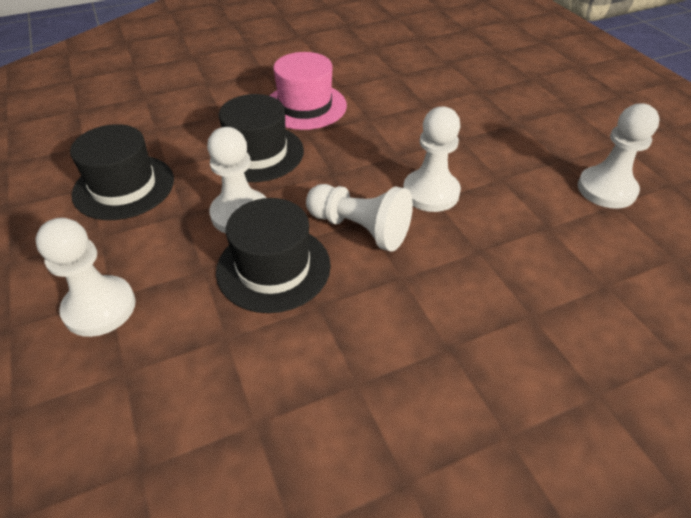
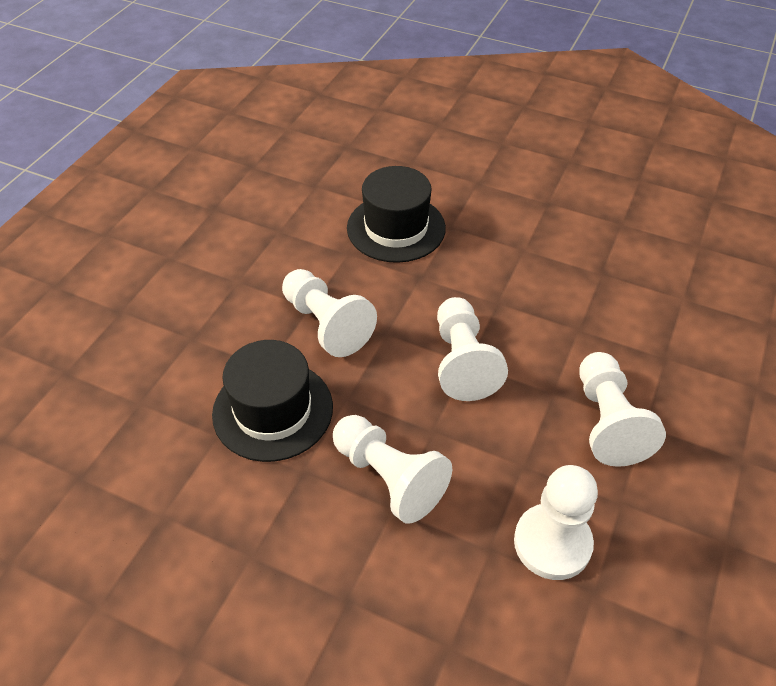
black hat: 3 -> 2
pink hat: 1 -> 0

